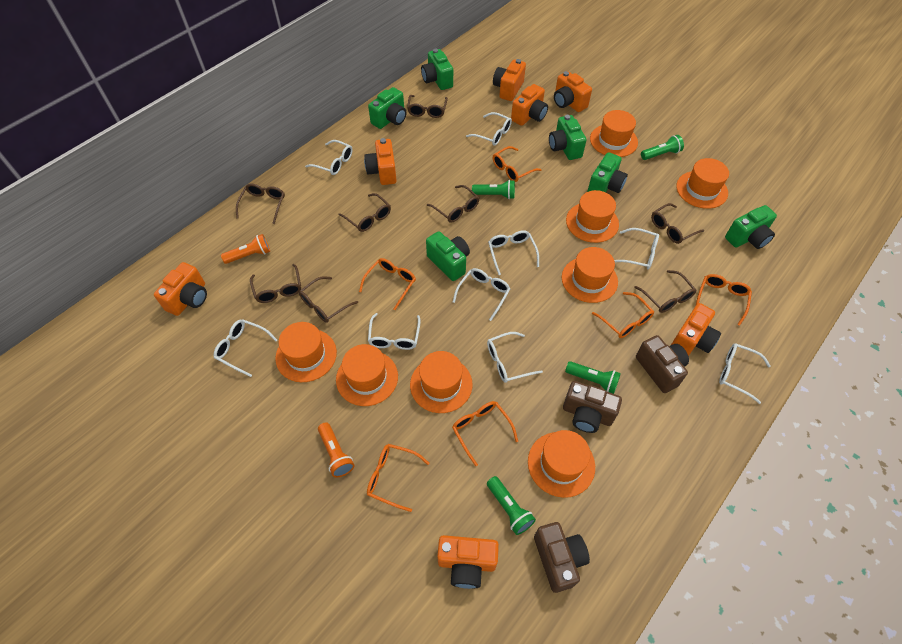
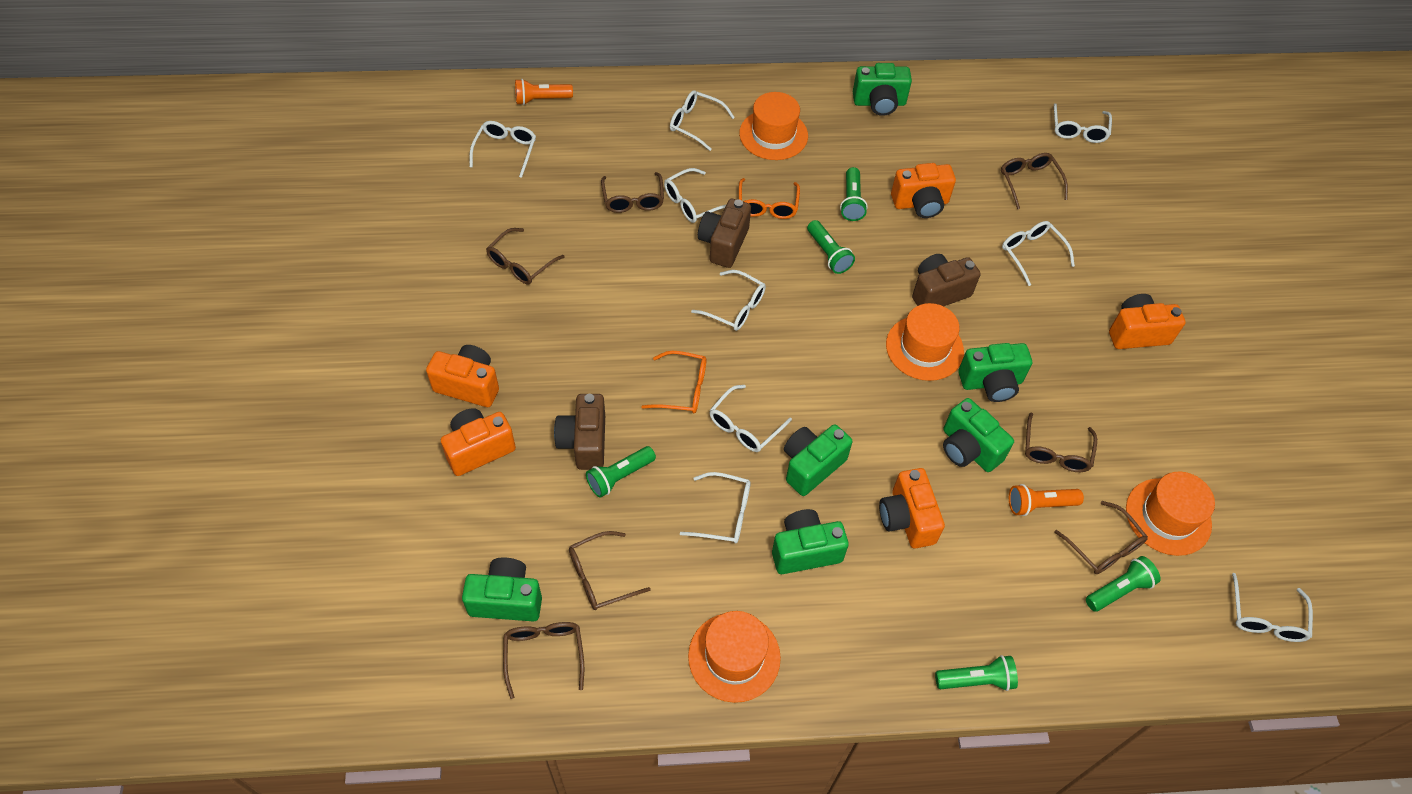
brown glasses: 8 -> 7
green flashlight: 4 -> 5
orange camera: 7 -> 5
orange glasses: 6 -> 2
orange hat: 8 -> 4

